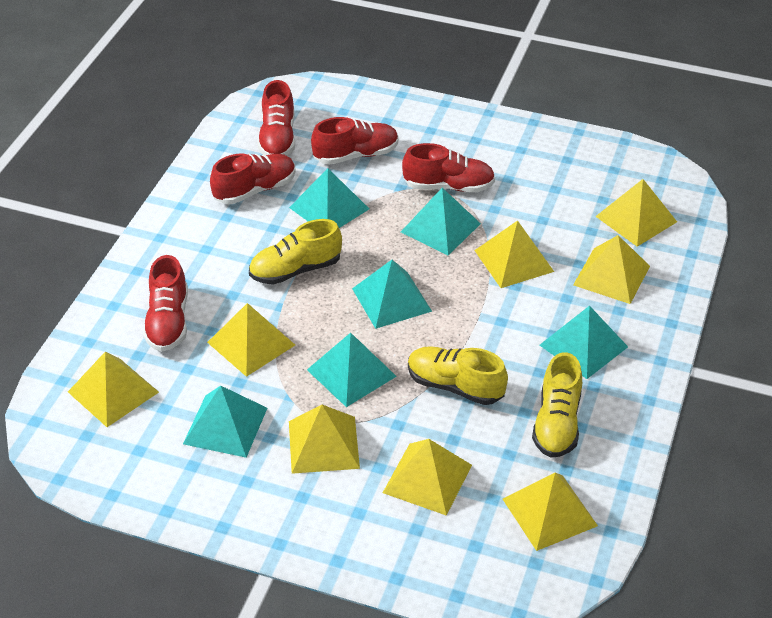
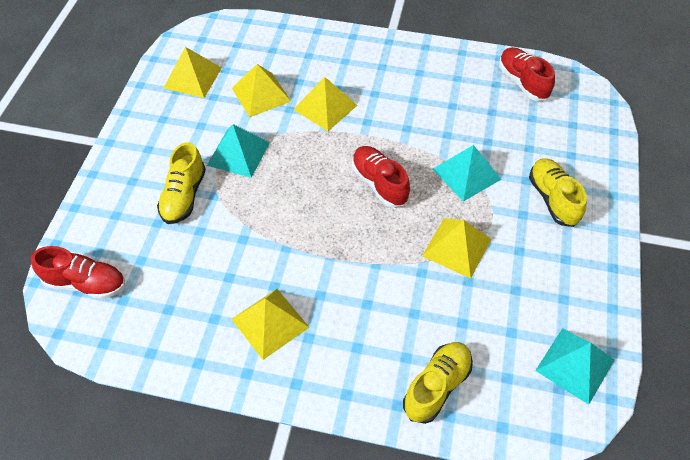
red shoe: 5 -> 3
turquoise pyramid: 6 -> 3
yellow pyramid: 8 -> 5

